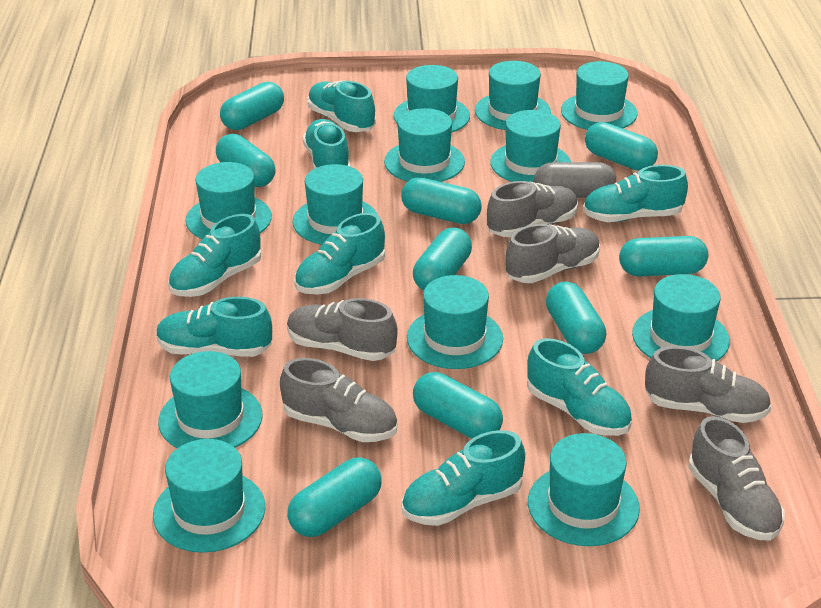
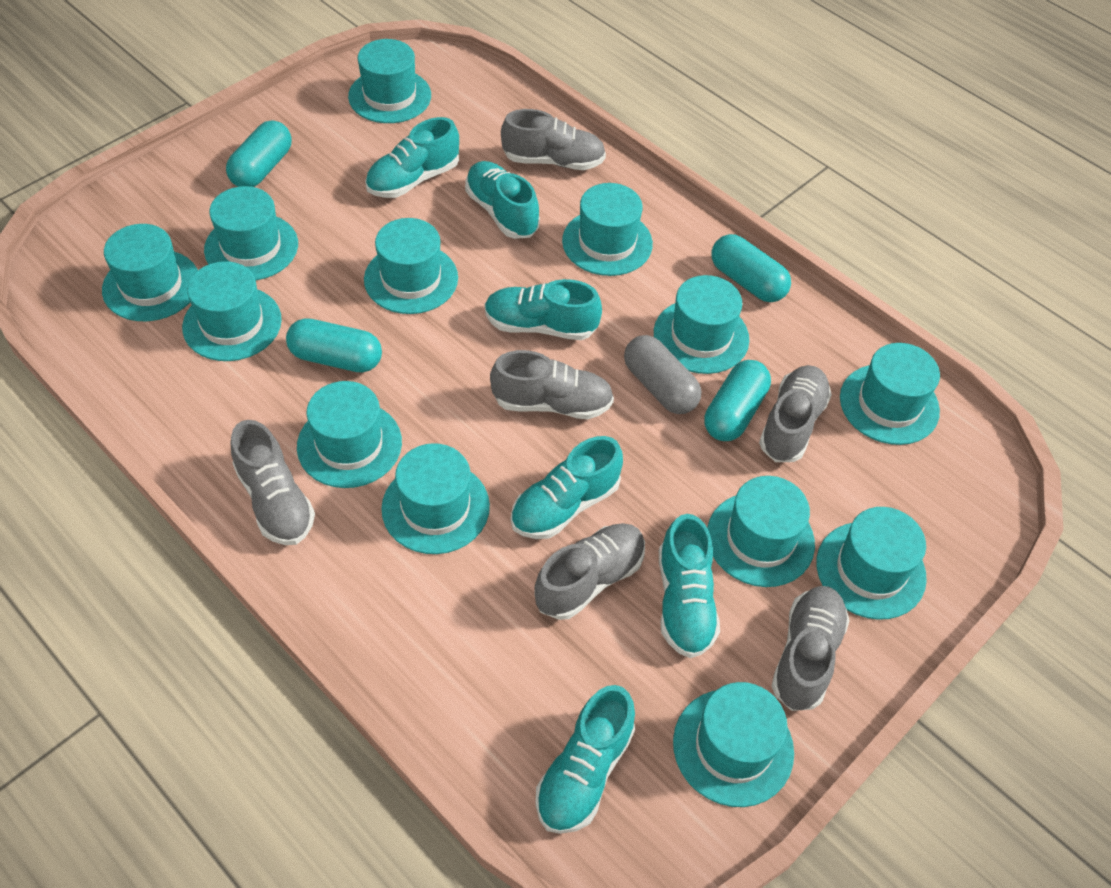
turquoise capsule: 9 -> 4
turquoise hat: 12 -> 13
turquoise shoe: 8 -> 6

